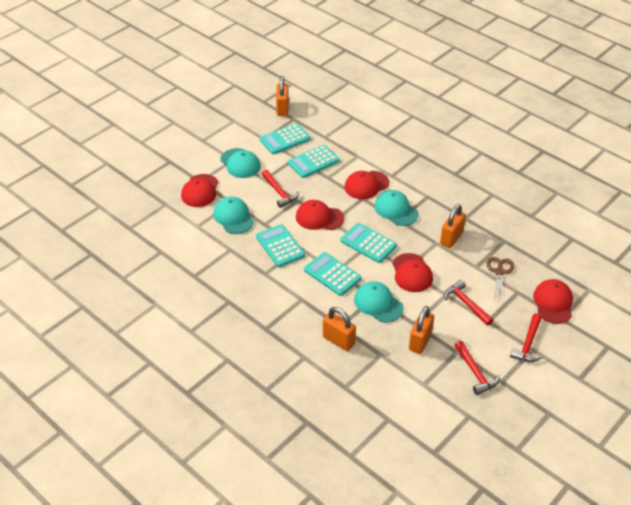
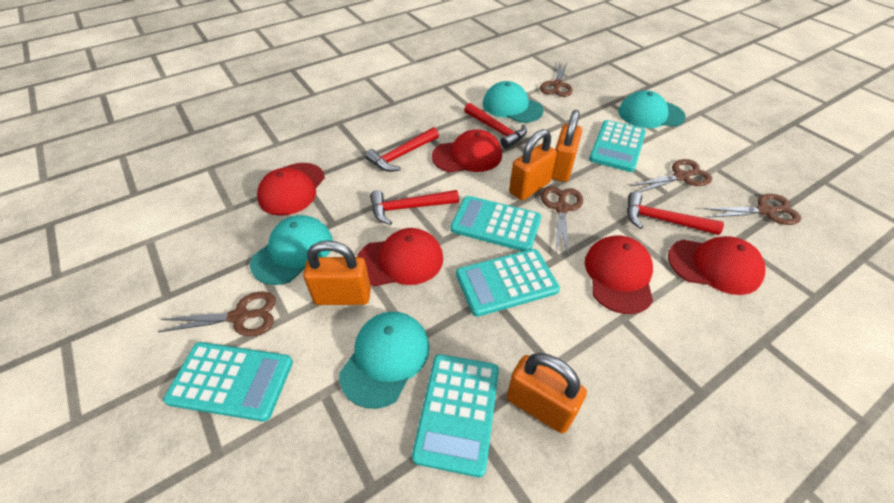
brown scissors: 1 -> 5

